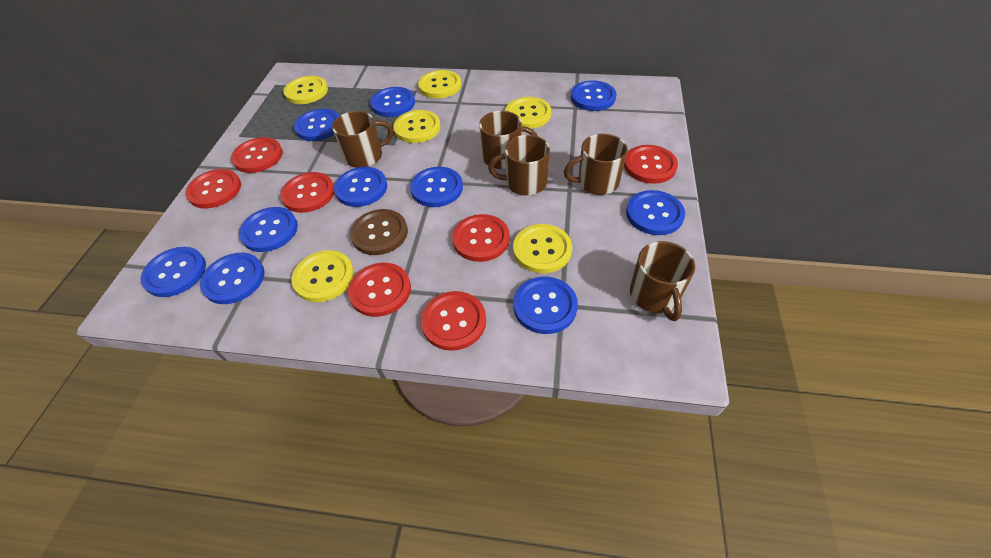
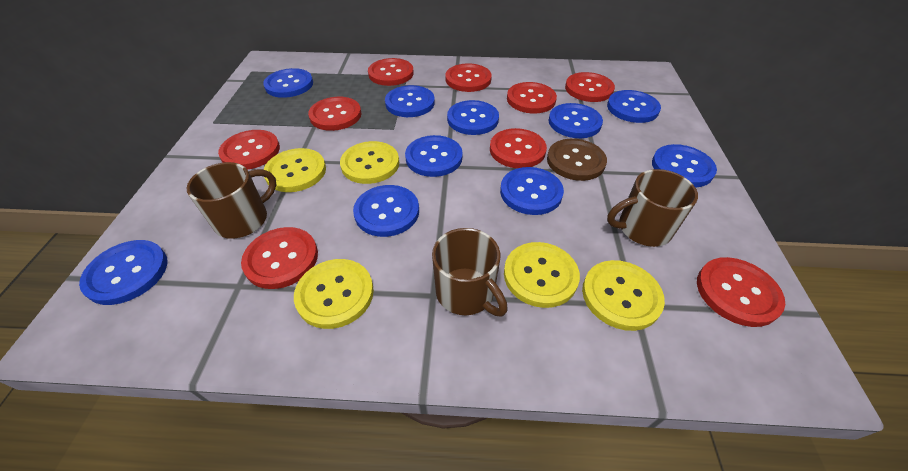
brown mug: 5 -> 3
red button: 7 -> 9
yellow button: 6 -> 5

